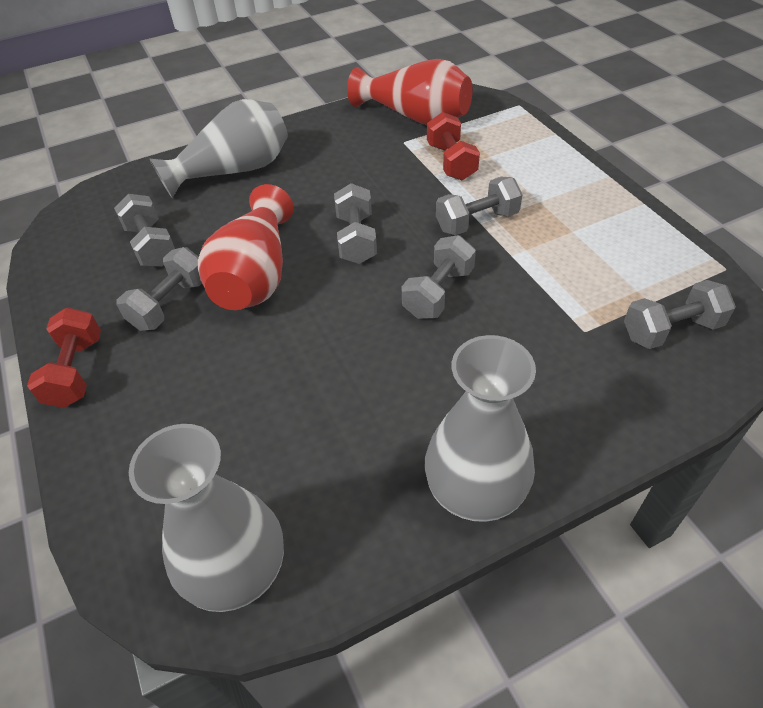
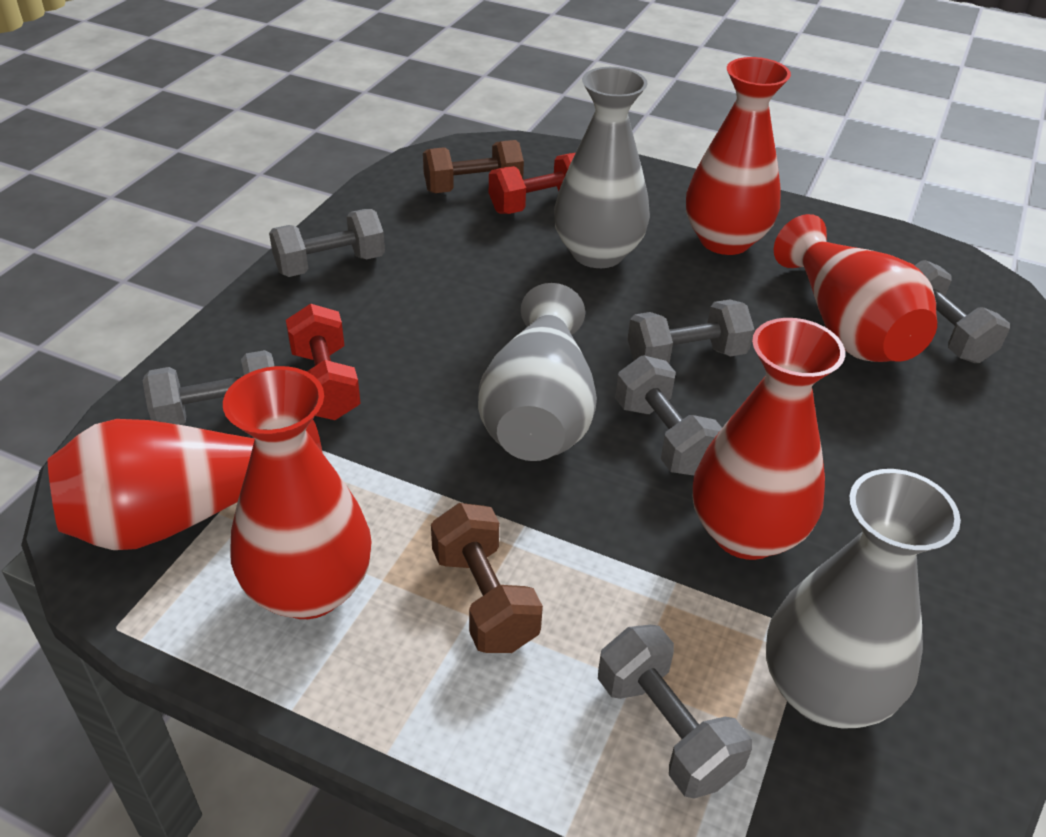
brown dumbbell: 0 -> 2
red vase: 2 -> 5

